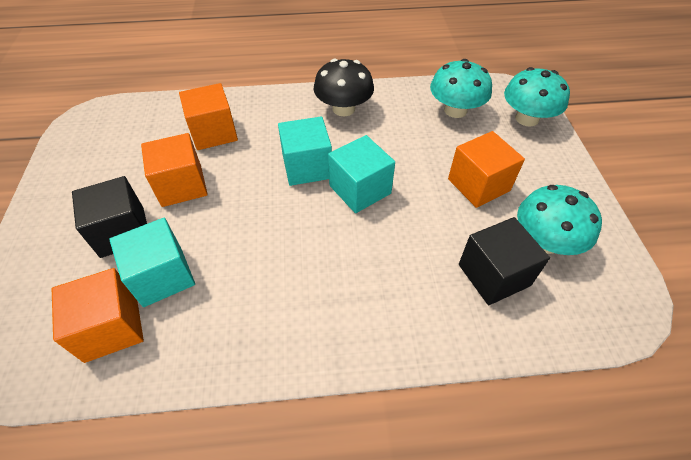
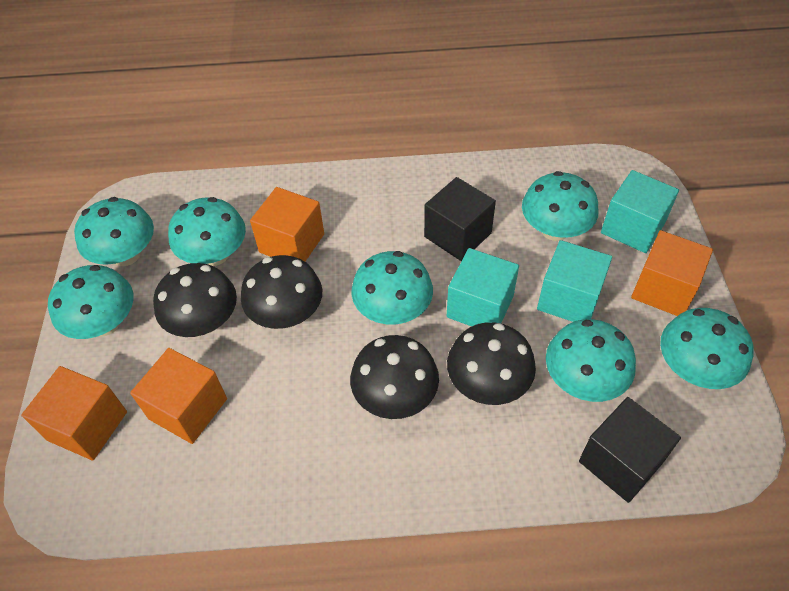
black mushroom: 1 -> 4
turquoise mushroom: 3 -> 7

